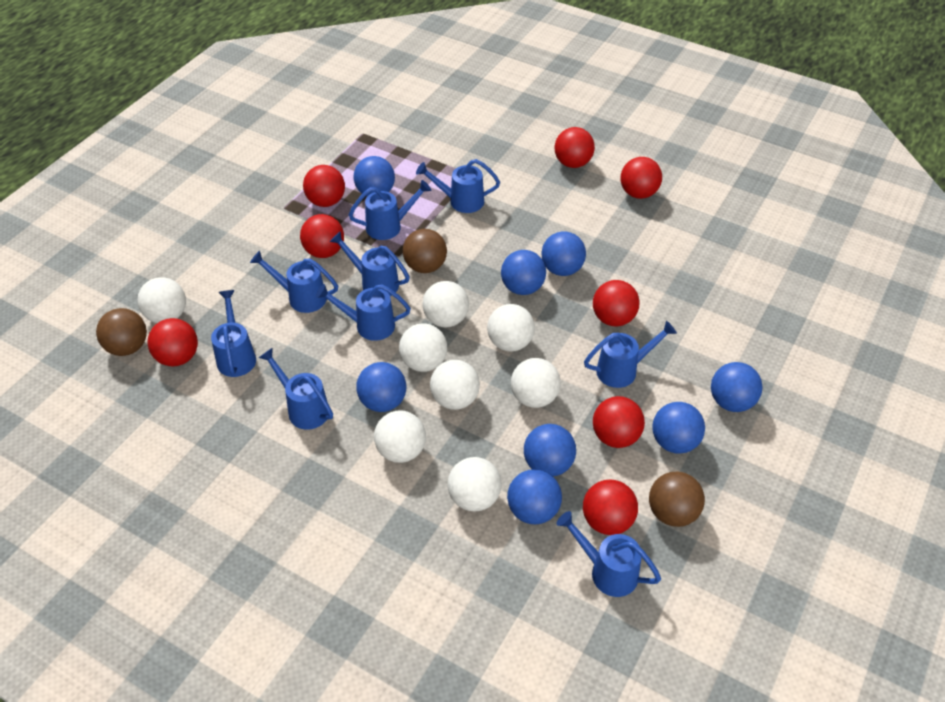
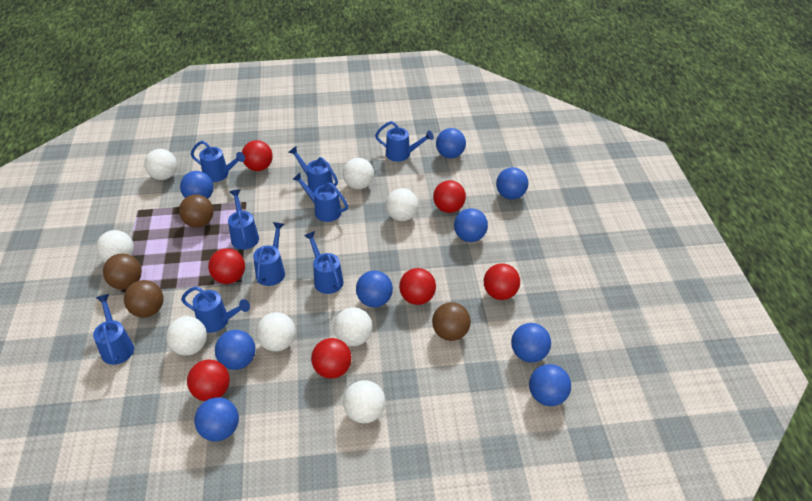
blue ball: 8 -> 9
brown ball: 3 -> 4
red ball: 8 -> 7

